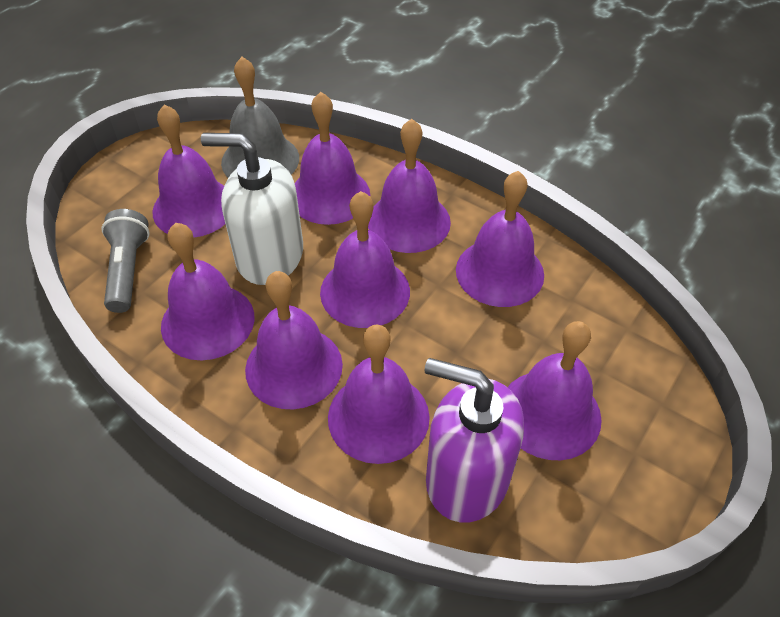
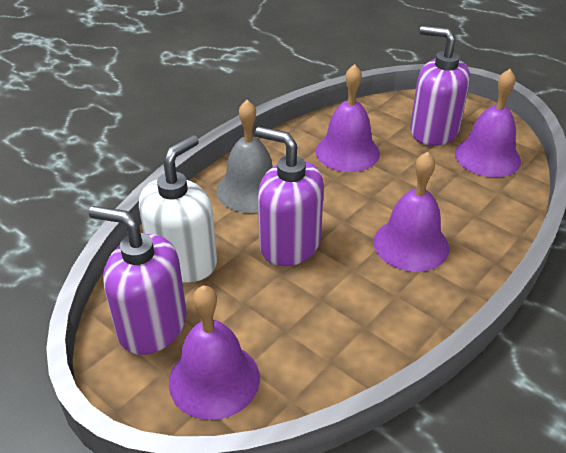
grey flashlight: 1 -> 0
purple bell: 9 -> 4
purple soap dispenser: 1 -> 3

